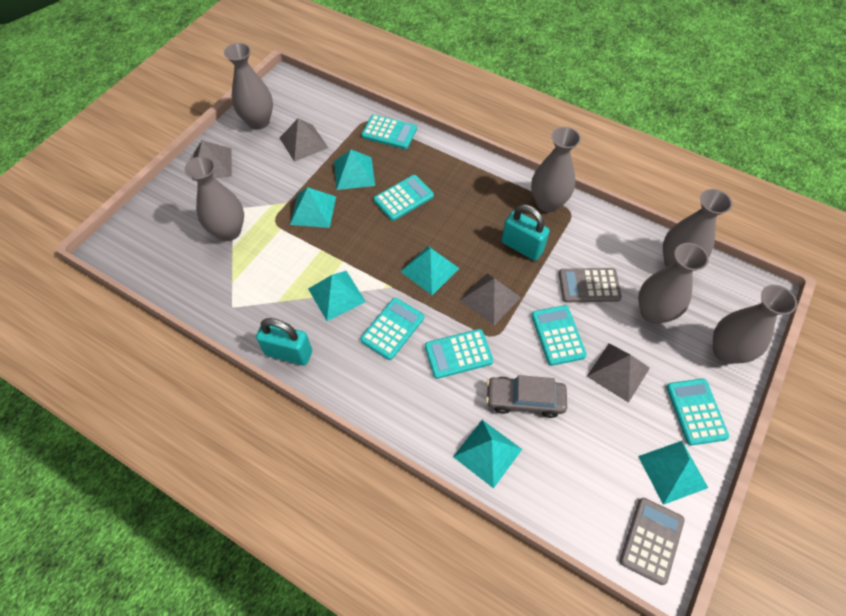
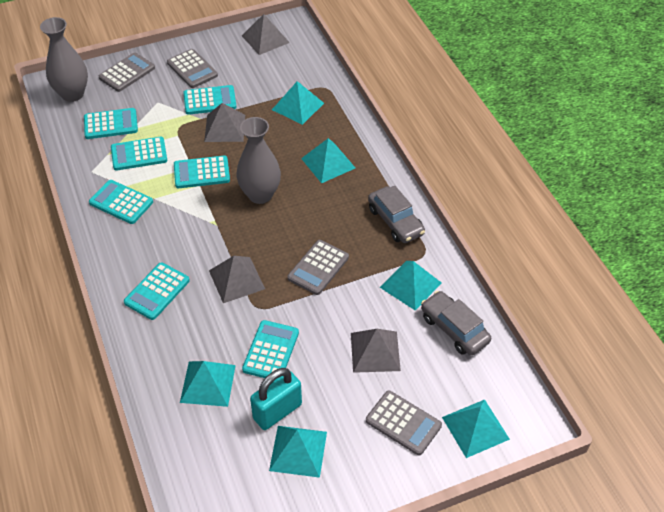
grey calculator: 2 -> 4
grey car: 1 -> 2
grey vase: 6 -> 2
turquoise calculator: 6 -> 7
turquoise padlock: 2 -> 1

